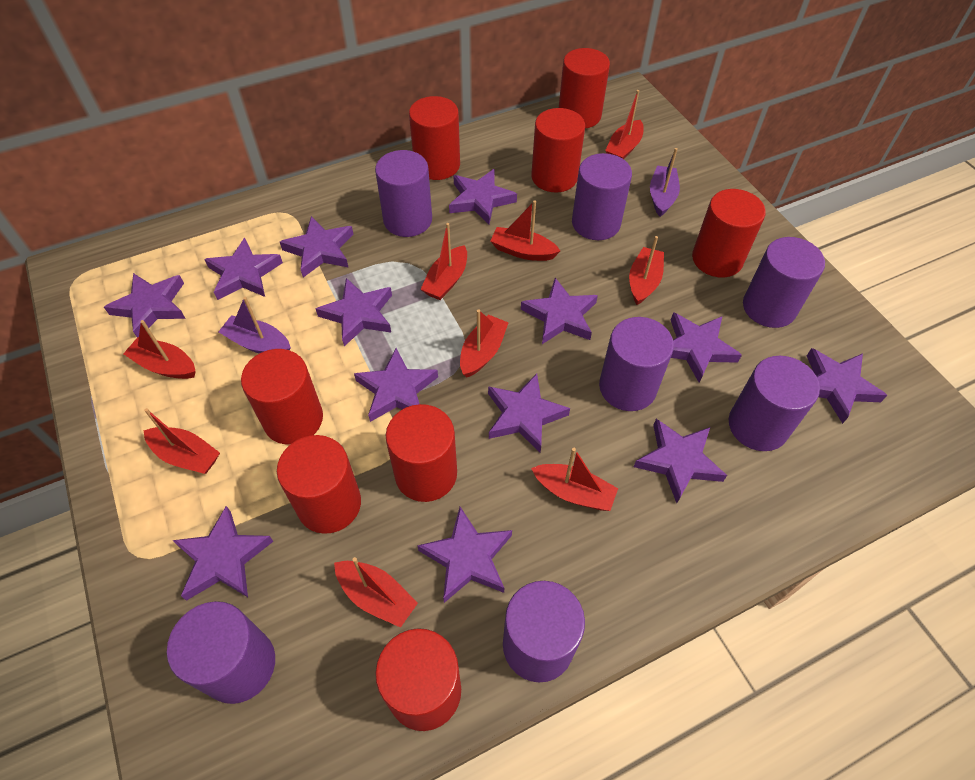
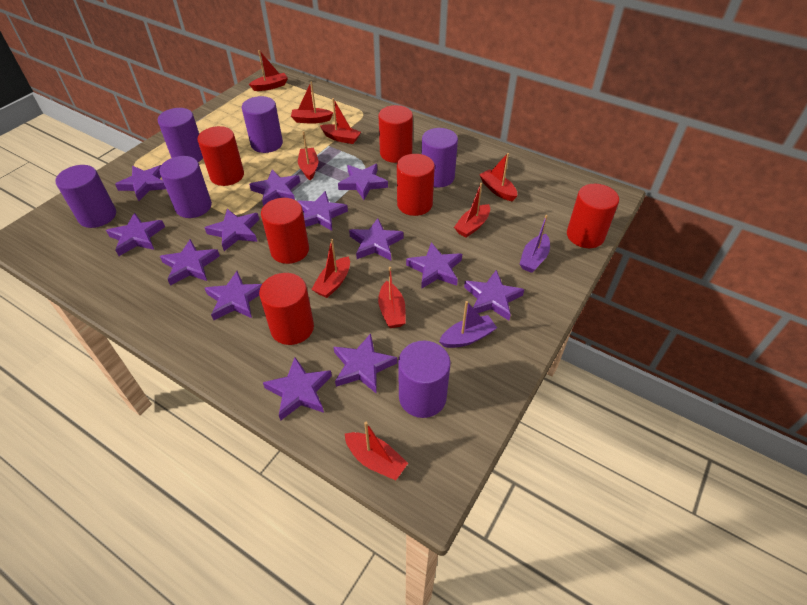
purple cylinder: 7 -> 6
red cylinder: 8 -> 6

